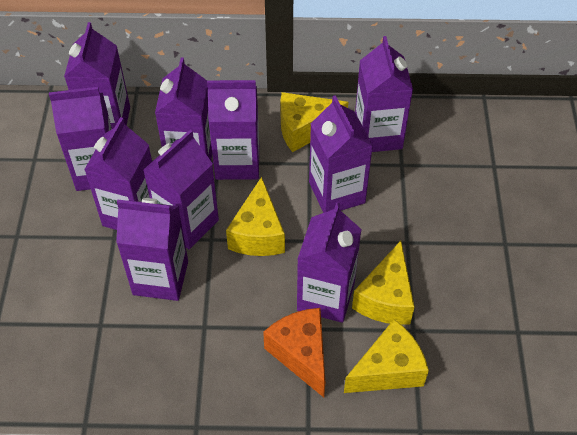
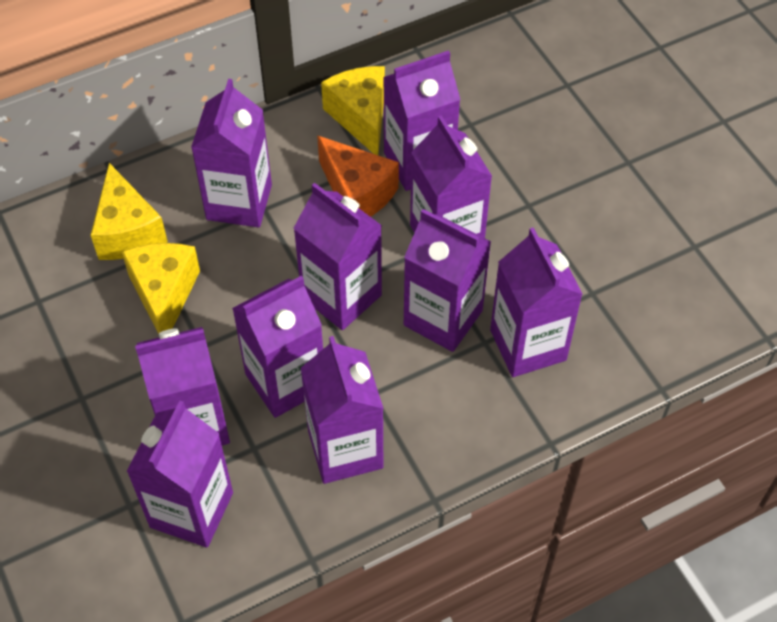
yellow cheese: 4 -> 3

